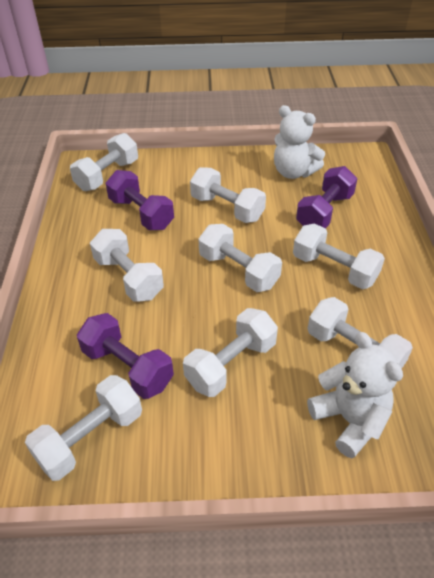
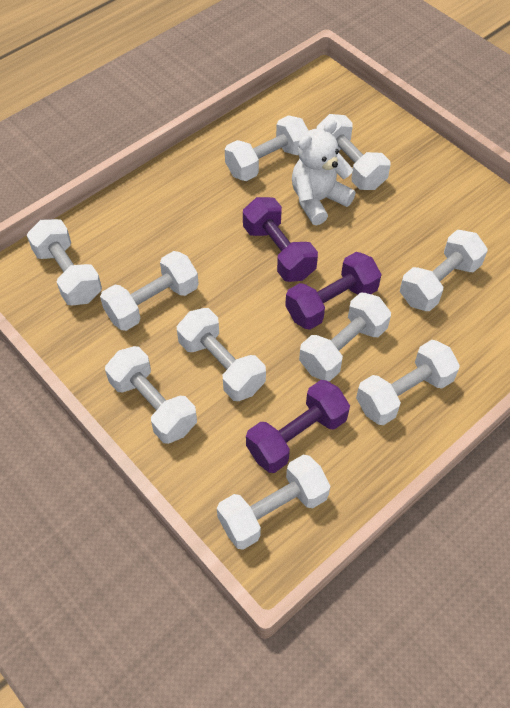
white dumbbell: 8 -> 10
white teddy bear: 2 -> 1

